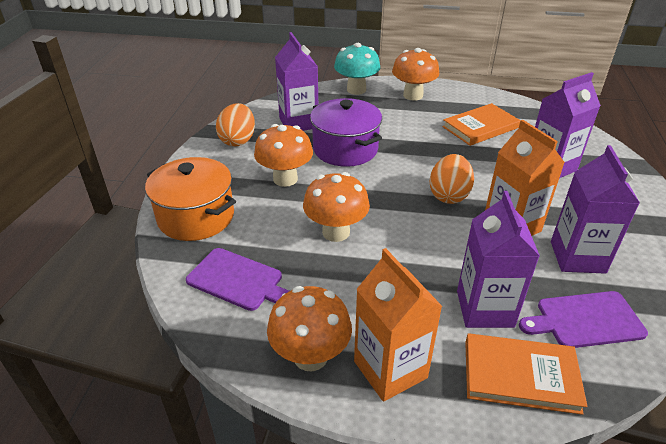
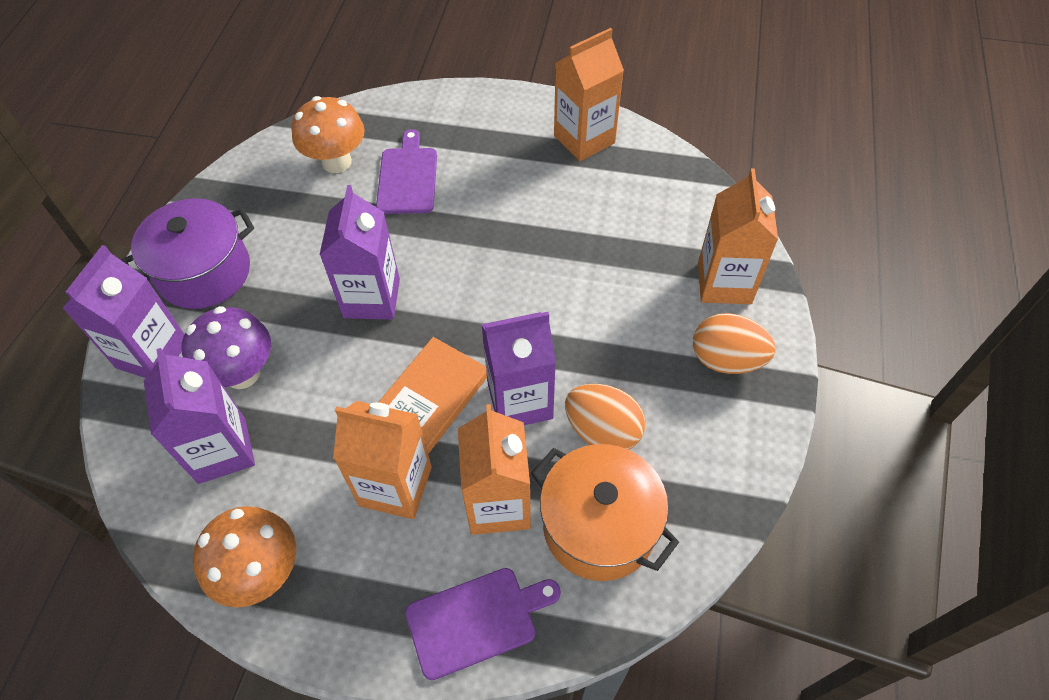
orange book: 2 -> 1
orange carton: 2 -> 4
orange mushroom: 4 -> 2
purple mushroom: 0 -> 1
turquoise mushroom: 1 -> 0

